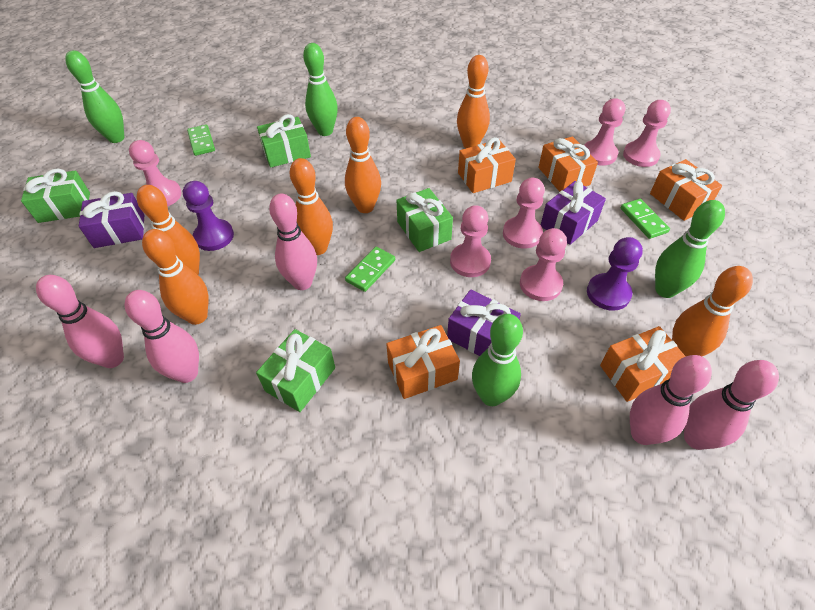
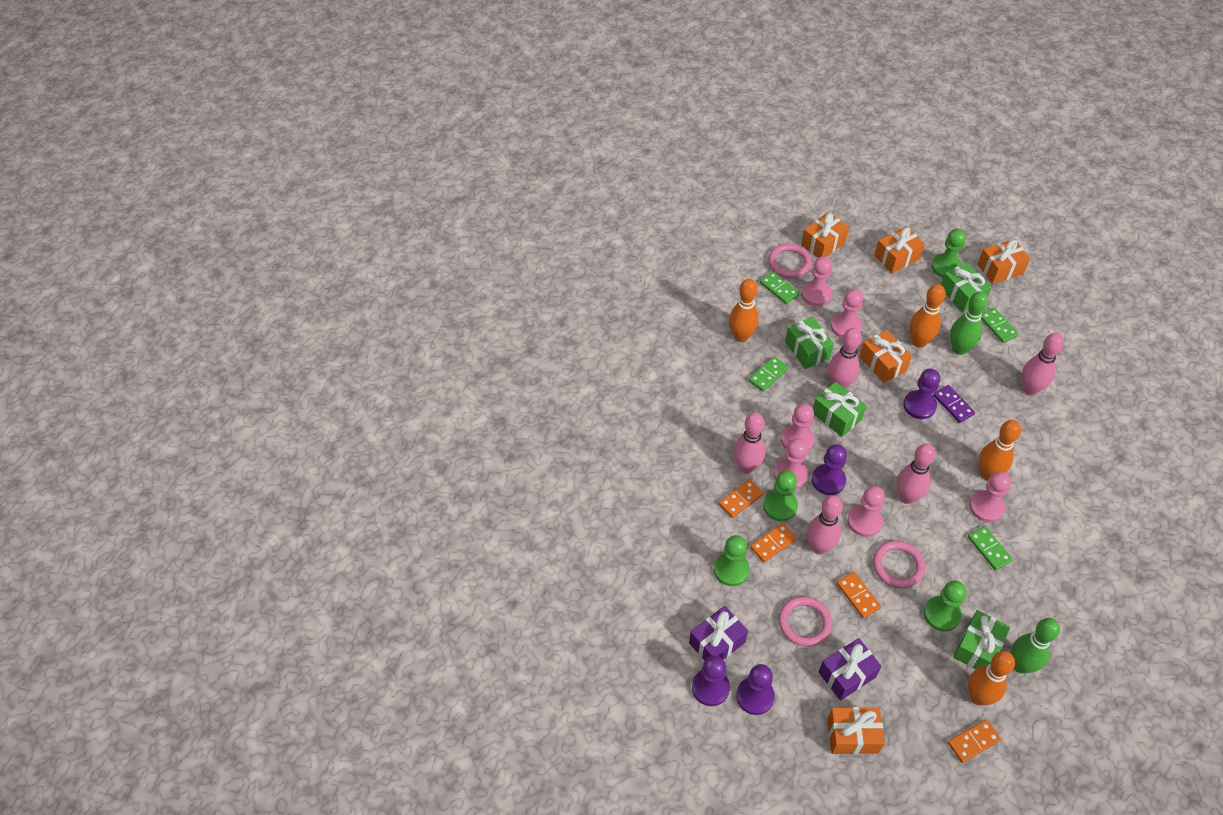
green bowling pin: 4 -> 2
green domino: 3 -> 4
green pawn: 0 -> 4
orange bowling pin: 6 -> 4
orange domino: 0 -> 4
pink ring: 0 -> 3
purple domino: 0 -> 1
purple gift: 3 -> 2
purple pawn: 2 -> 4

